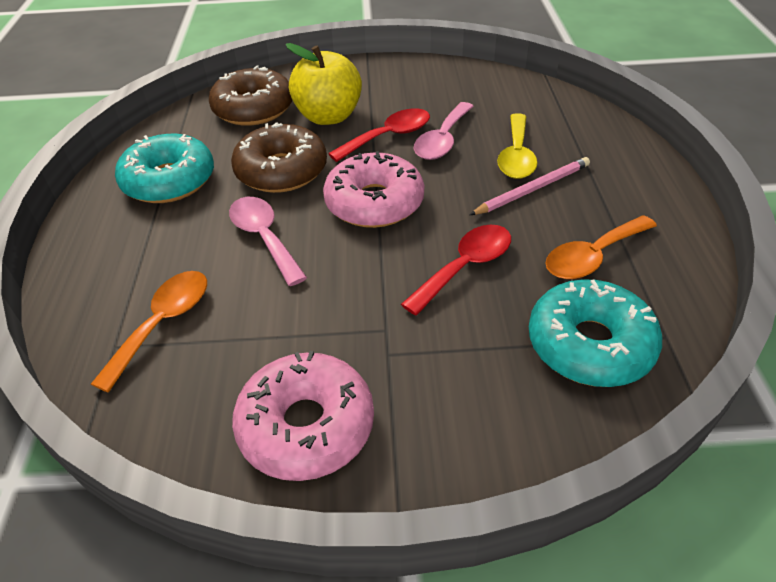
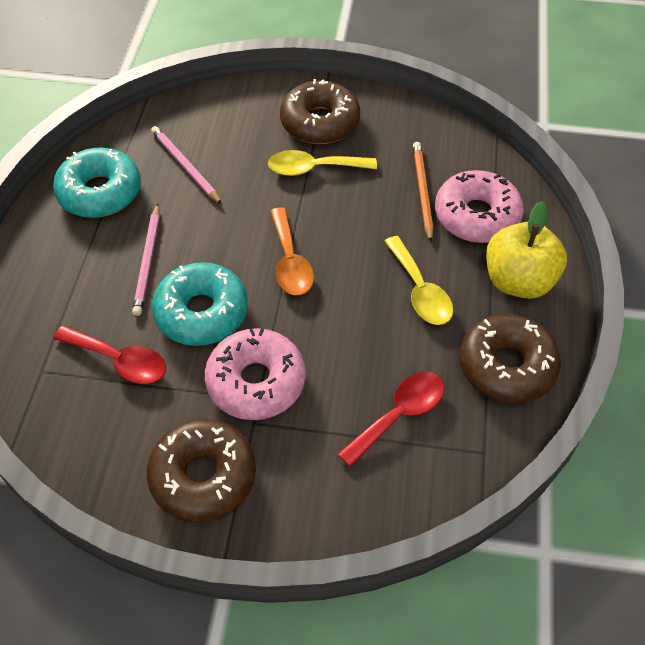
brown donut: 2 -> 3
orange pencil: 0 -> 1
orange spoon: 2 -> 1
pink pencil: 1 -> 2
pink spoon: 2 -> 0
yellow spoon: 1 -> 2

